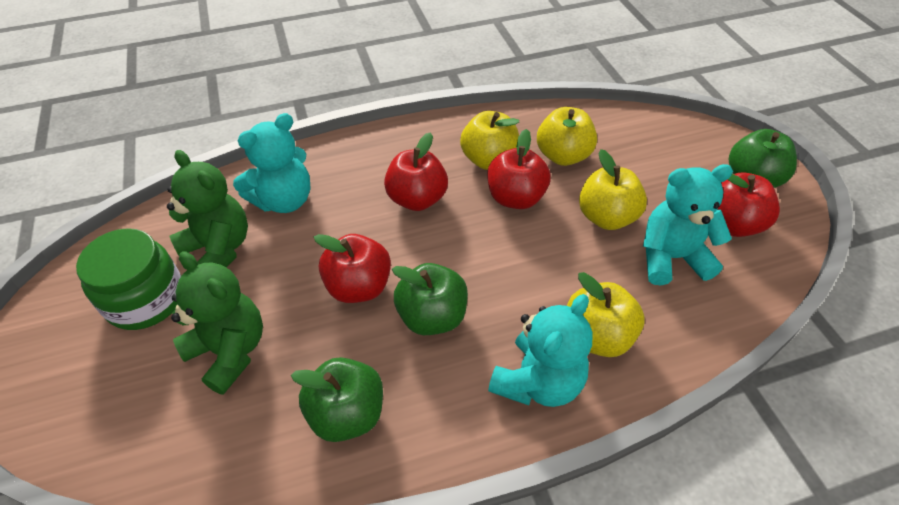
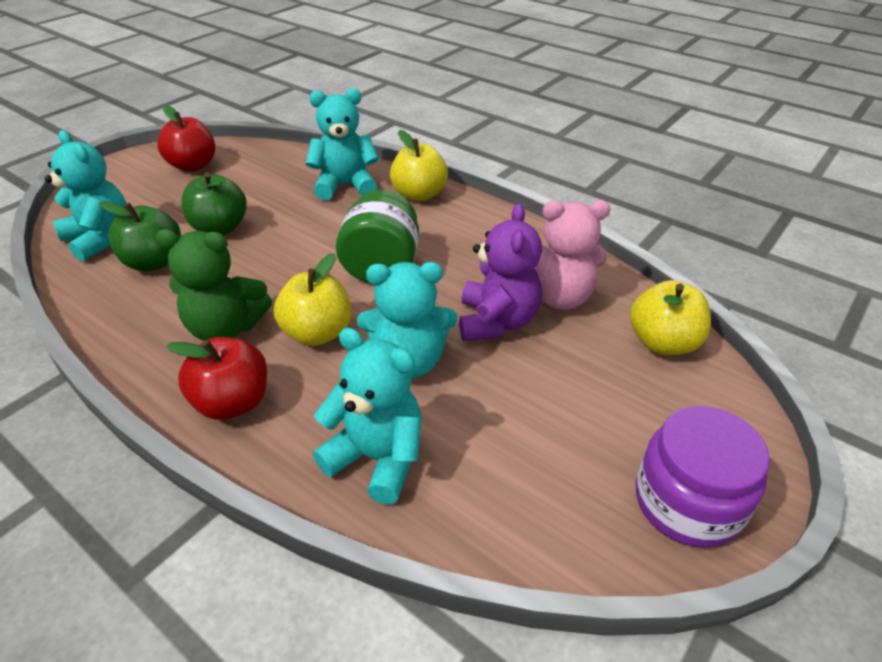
green apple: 3 -> 2
green teddy bear: 2 -> 1
pink teddy bear: 0 -> 1
purple jar: 0 -> 1
purple teddy bear: 0 -> 1
red apple: 4 -> 2
turquoise teddy bear: 3 -> 4
yellow apple: 4 -> 3

